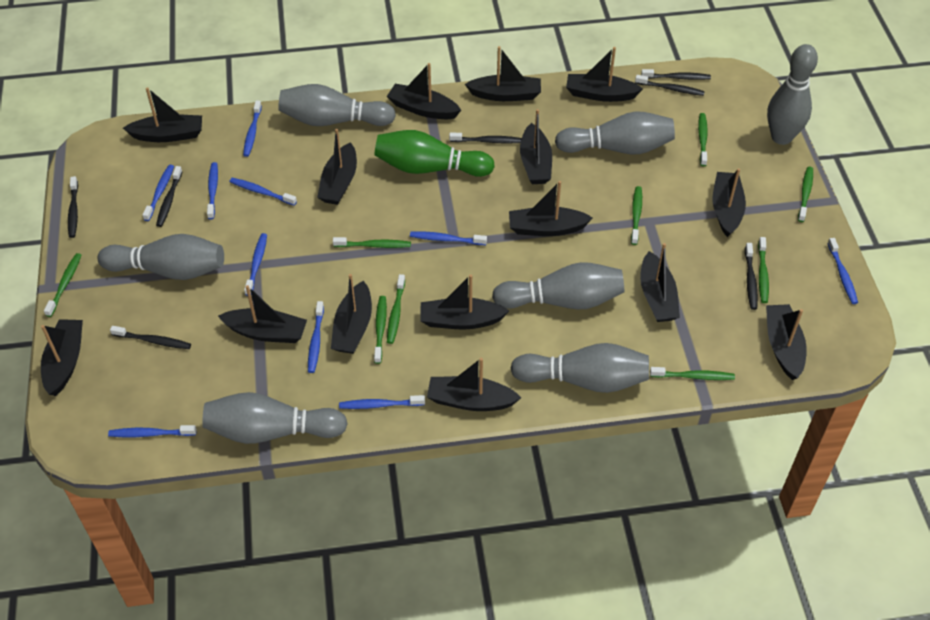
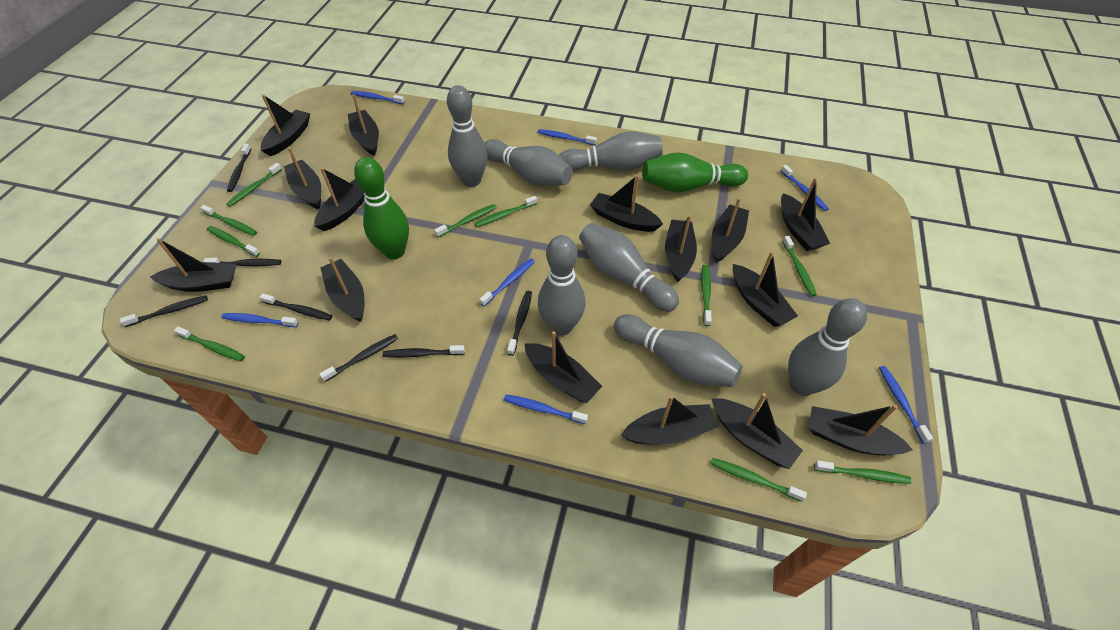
blue toothbrush: 10 -> 7
green bowling pin: 1 -> 2
green toothbrush: 9 -> 10

